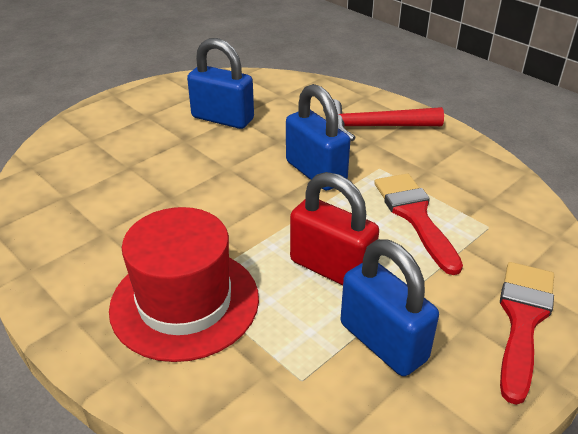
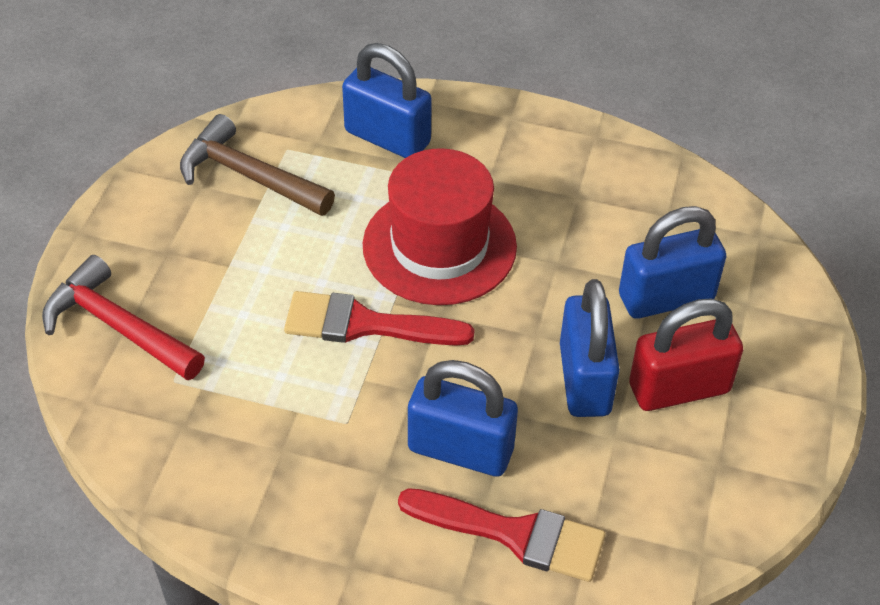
blue padlock: 3 -> 4
brown hammer: 0 -> 1

